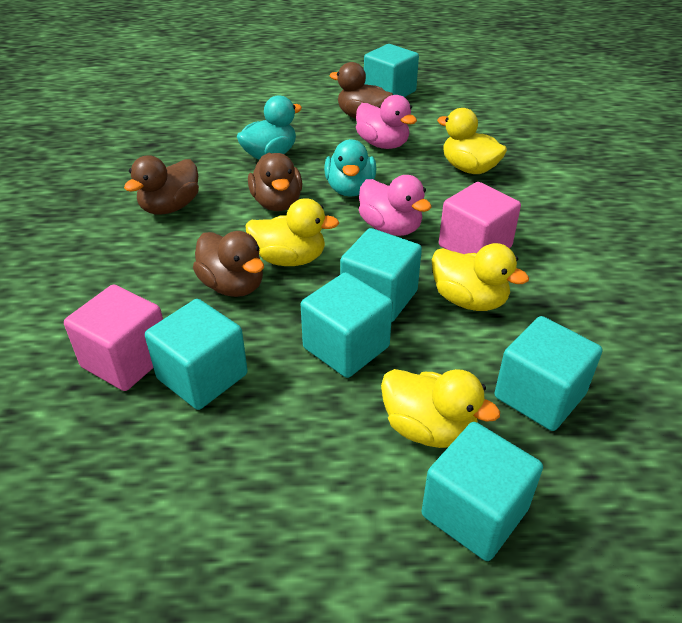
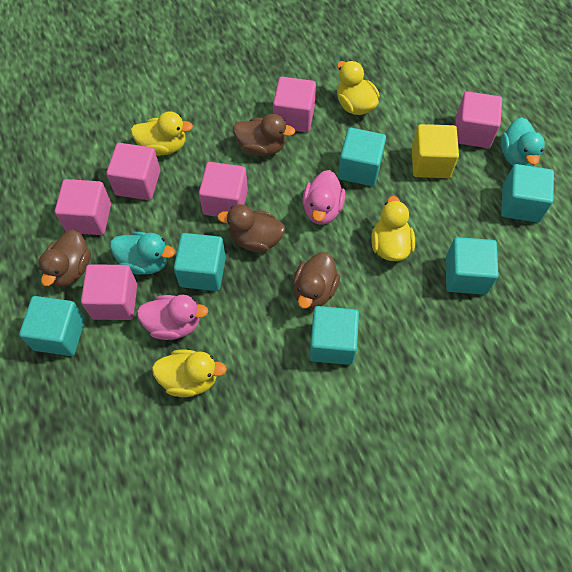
pink cube: 2 -> 6
yellow cube: 0 -> 1

